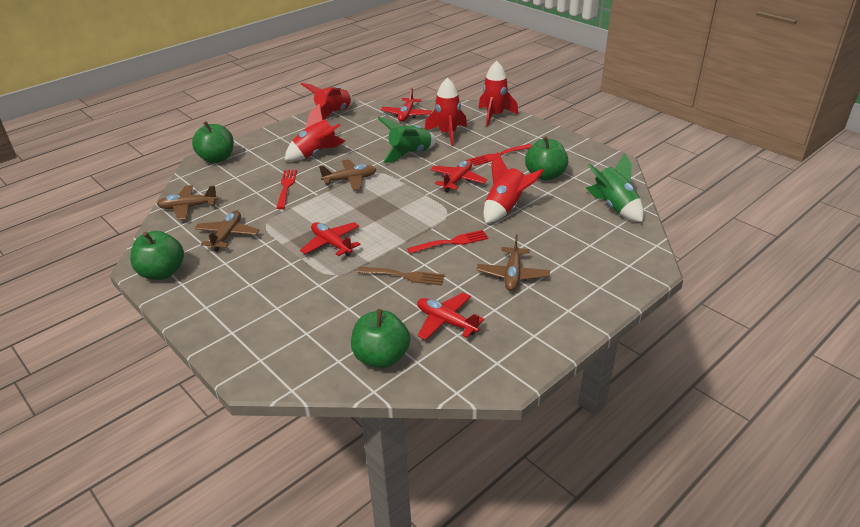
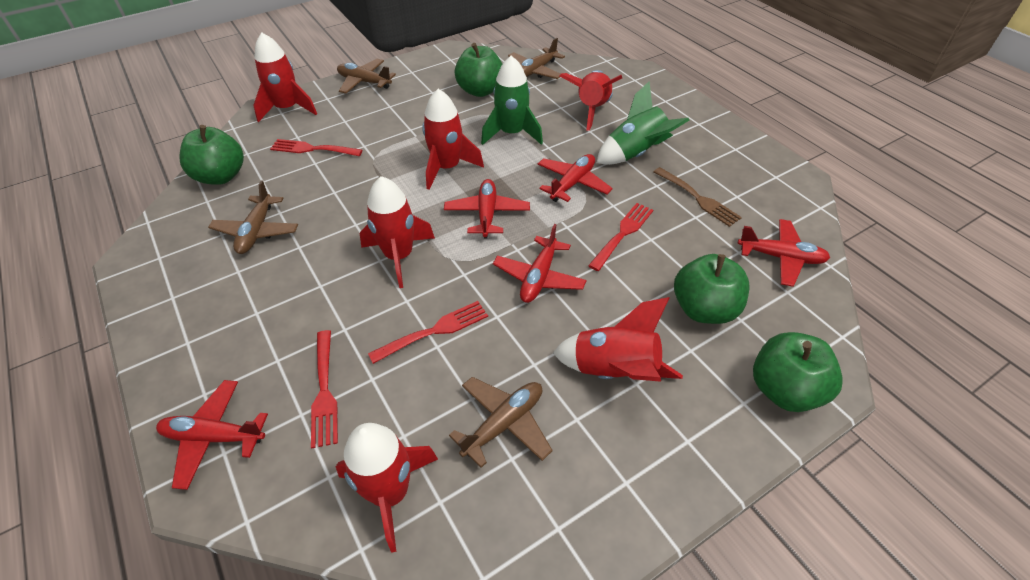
red fork: 3 -> 4
red plane: 4 -> 5
red rocket: 5 -> 6

